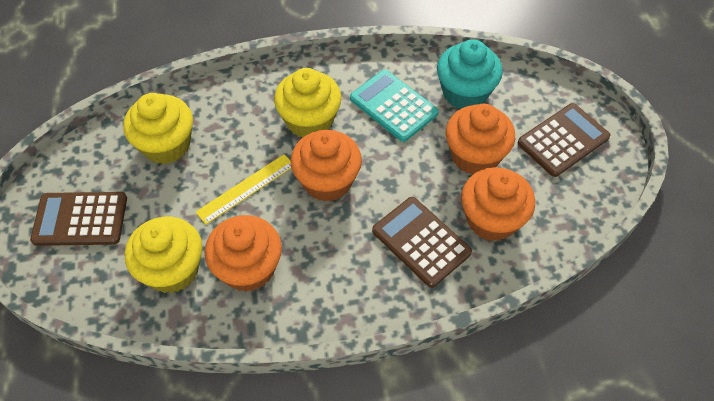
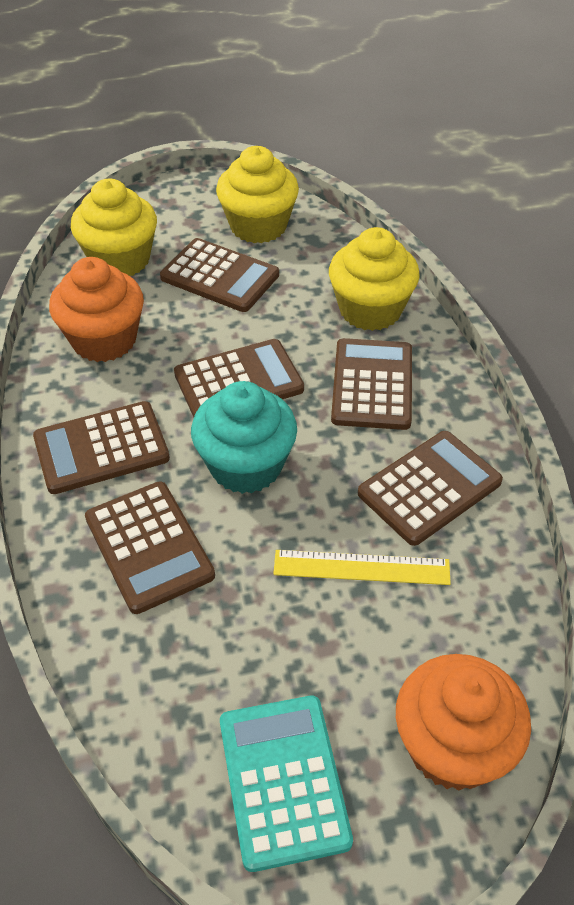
brown calculator: 3 -> 6
orange cupcake: 4 -> 2

